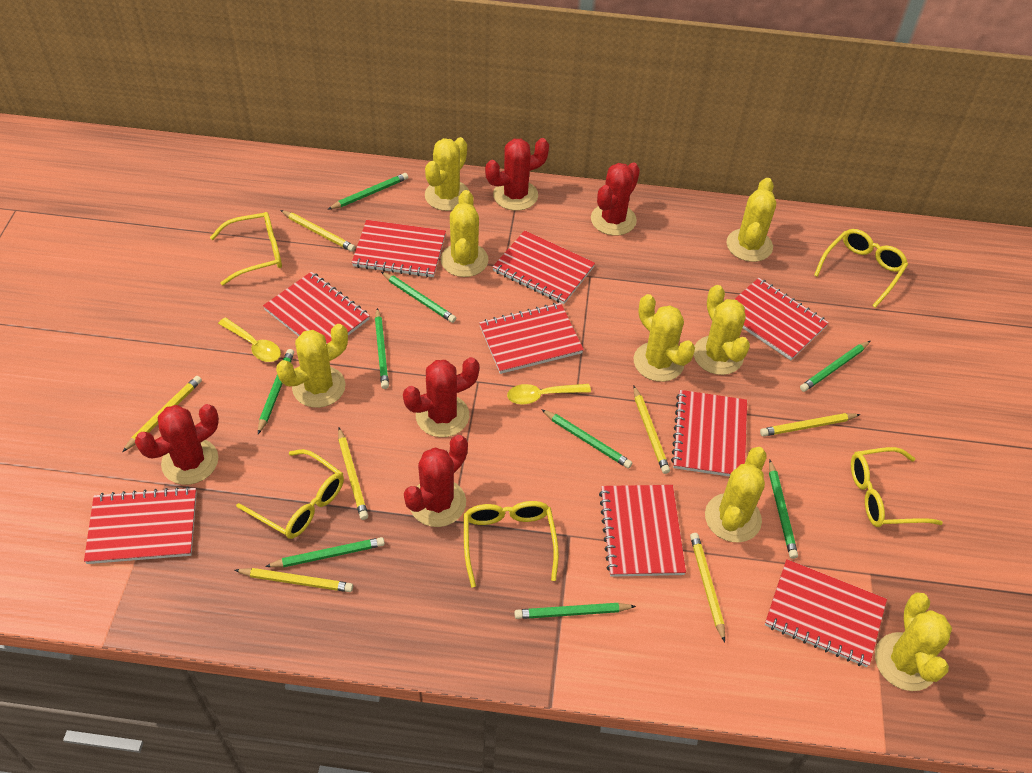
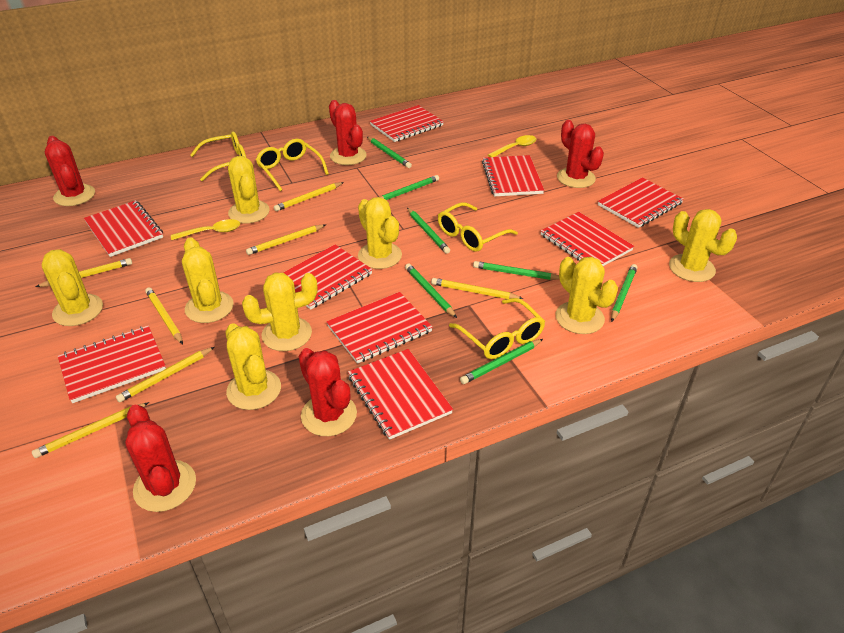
green pencil: 9 -> 7
yellow glasses: 5 -> 4

